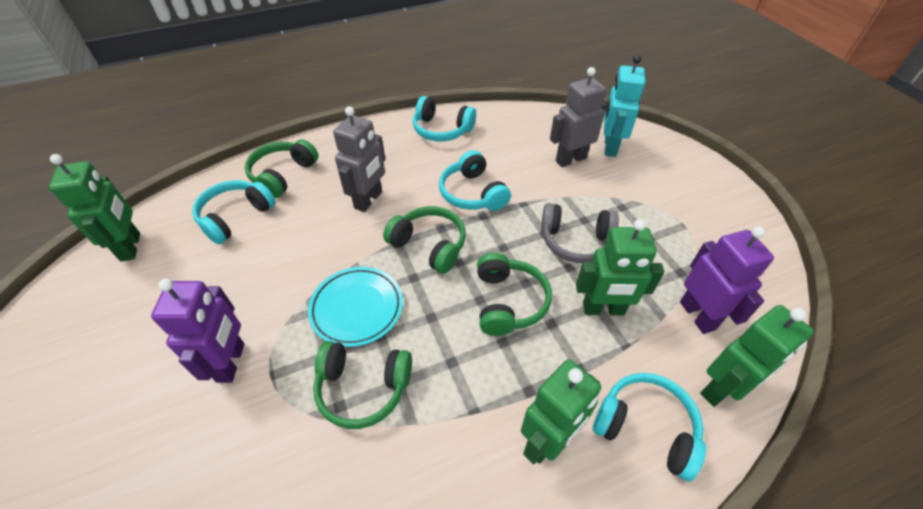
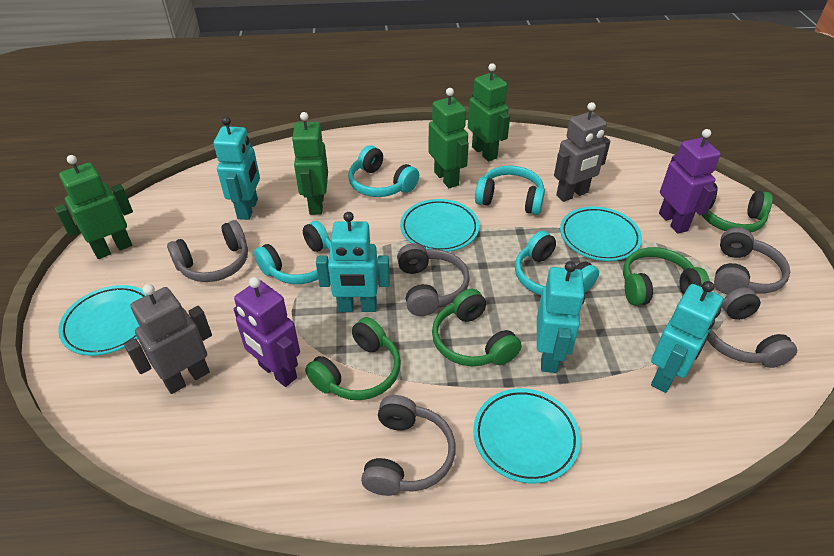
grey headphones: 1 -> 5
turquoise plate: 1 -> 4
turquoise robot: 1 -> 4

